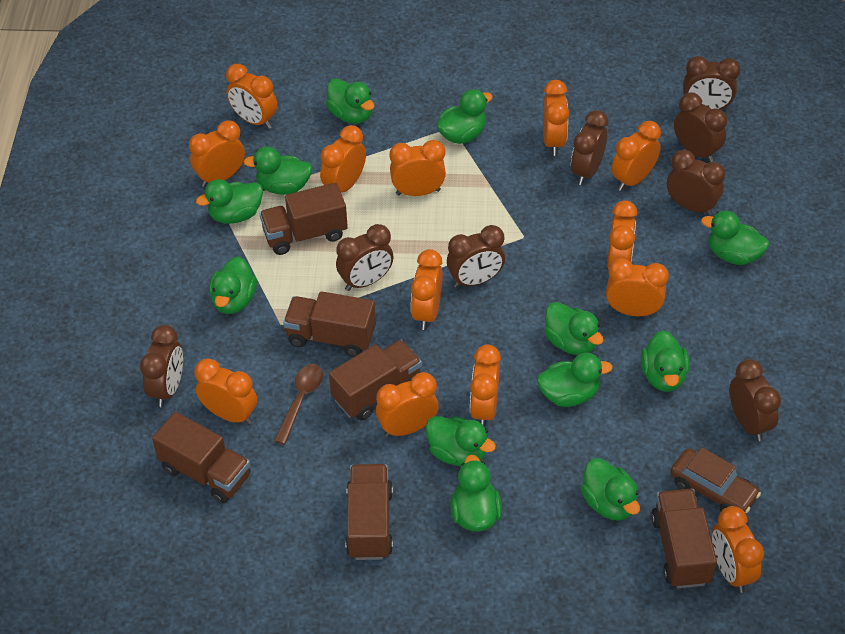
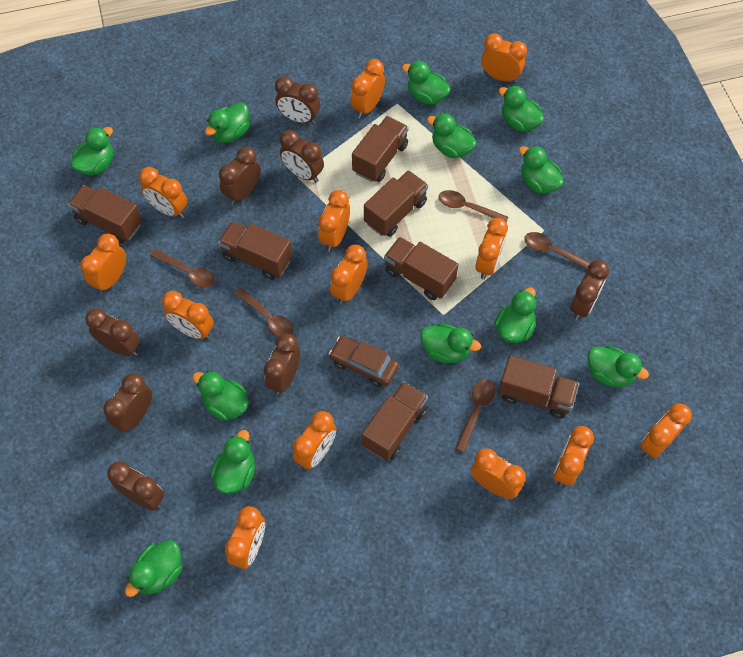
brown spoon: 1 -> 5
brown truck: 6 -> 7

